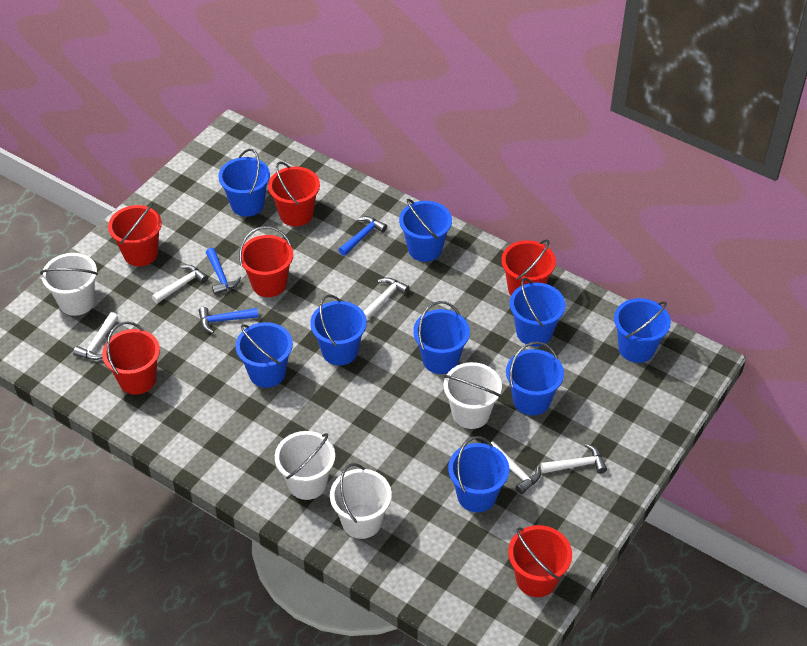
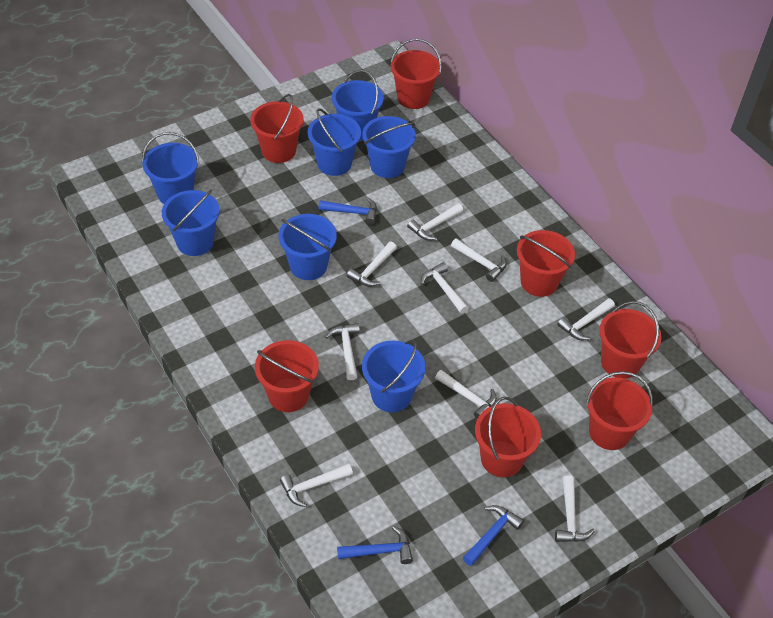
blue bucket: 9 -> 7
red bucket: 6 -> 7
white bucket: 4 -> 0
white hammer: 5 -> 9

